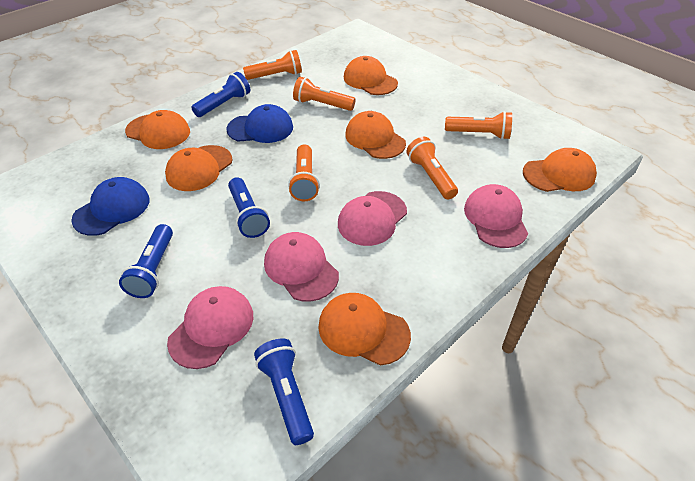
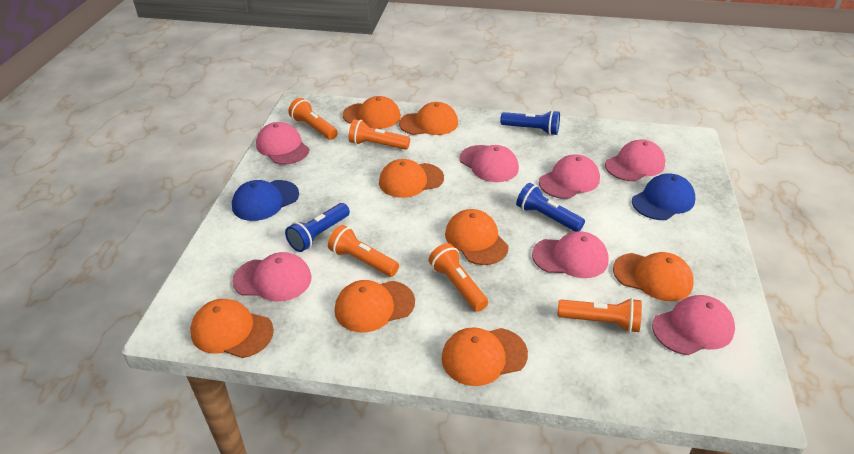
blue flashlight: 4 -> 3
orange cap: 6 -> 8
pink cap: 4 -> 7

